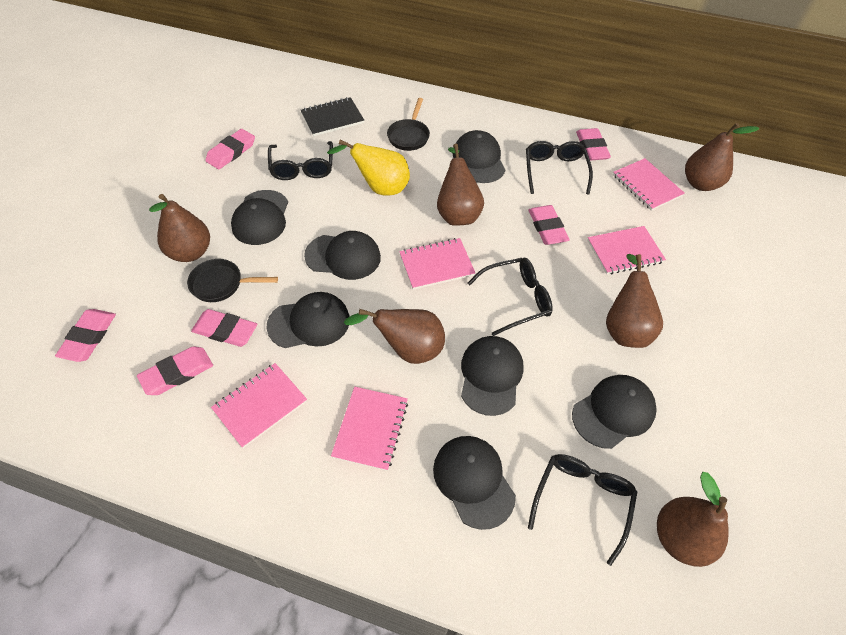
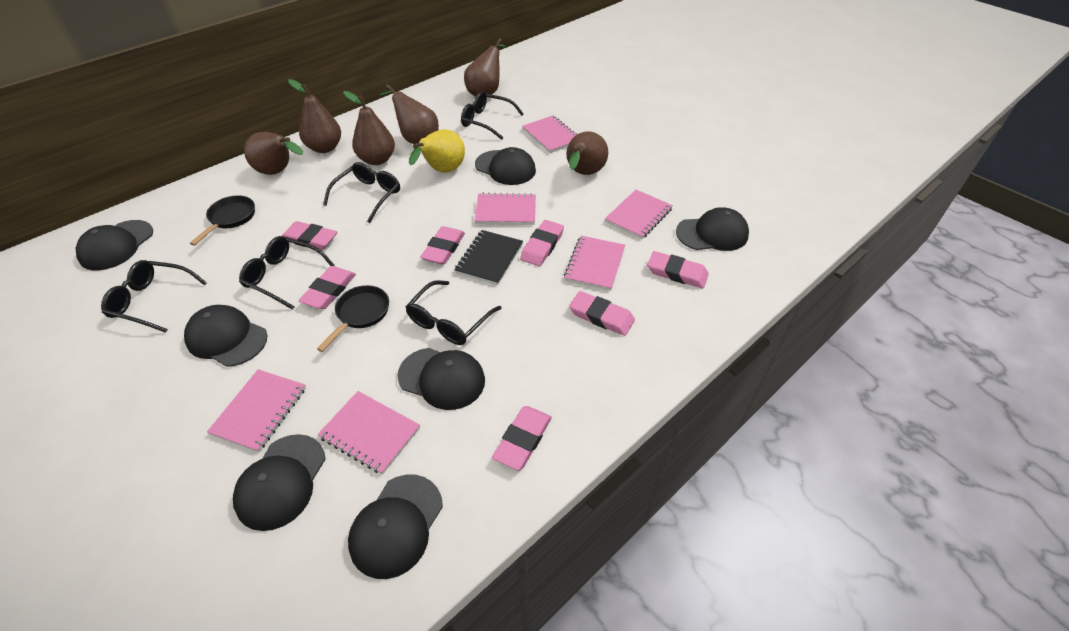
black glasses: 4 -> 5
pink eraser: 6 -> 7
pink notebook: 5 -> 6

